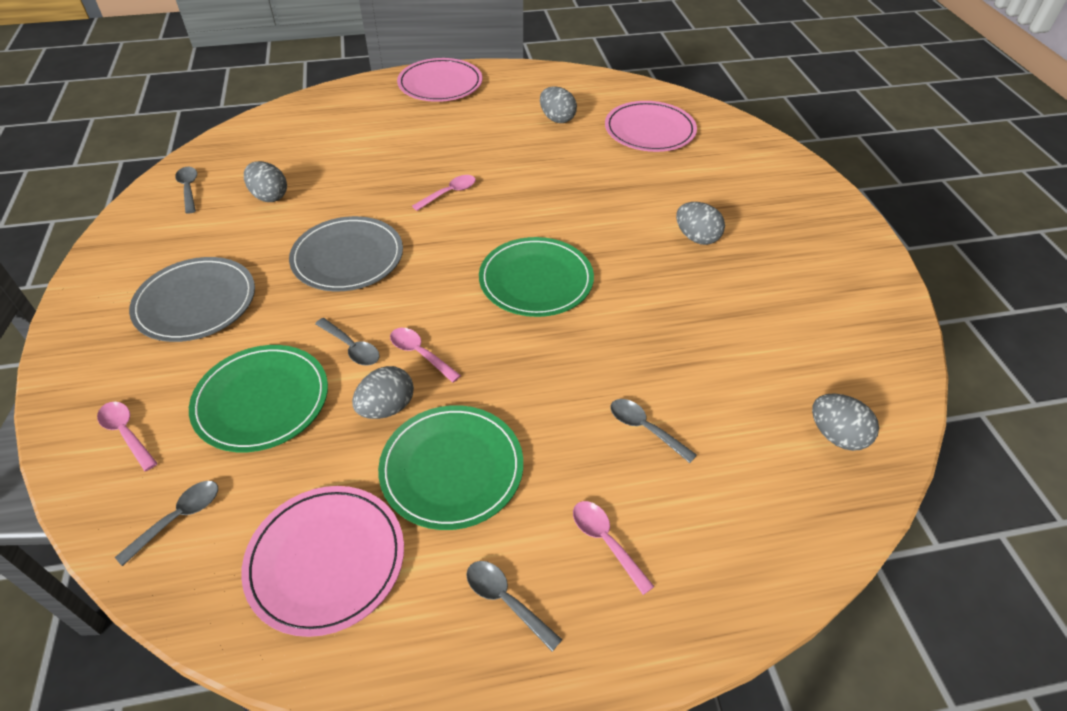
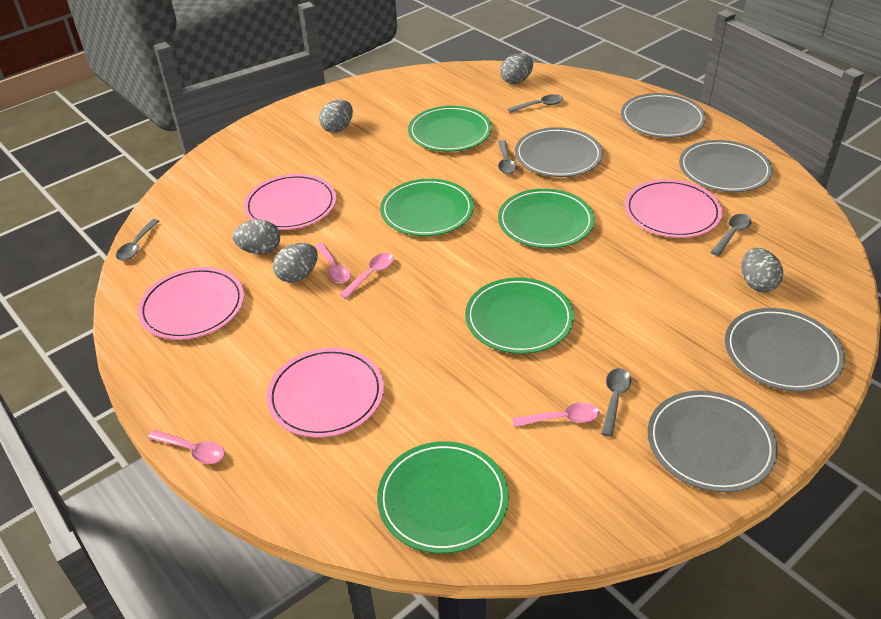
green plate: 3 -> 5
grey plate: 2 -> 5
pink plate: 3 -> 4

